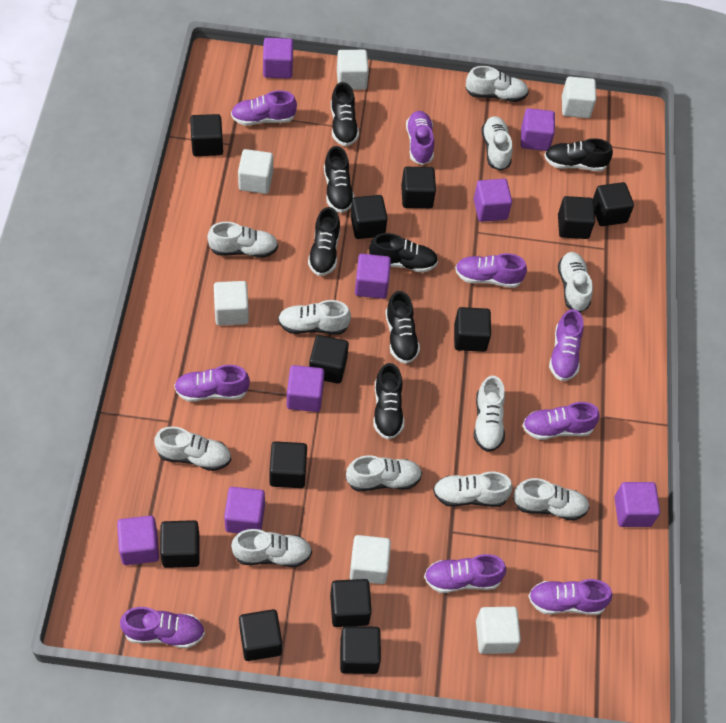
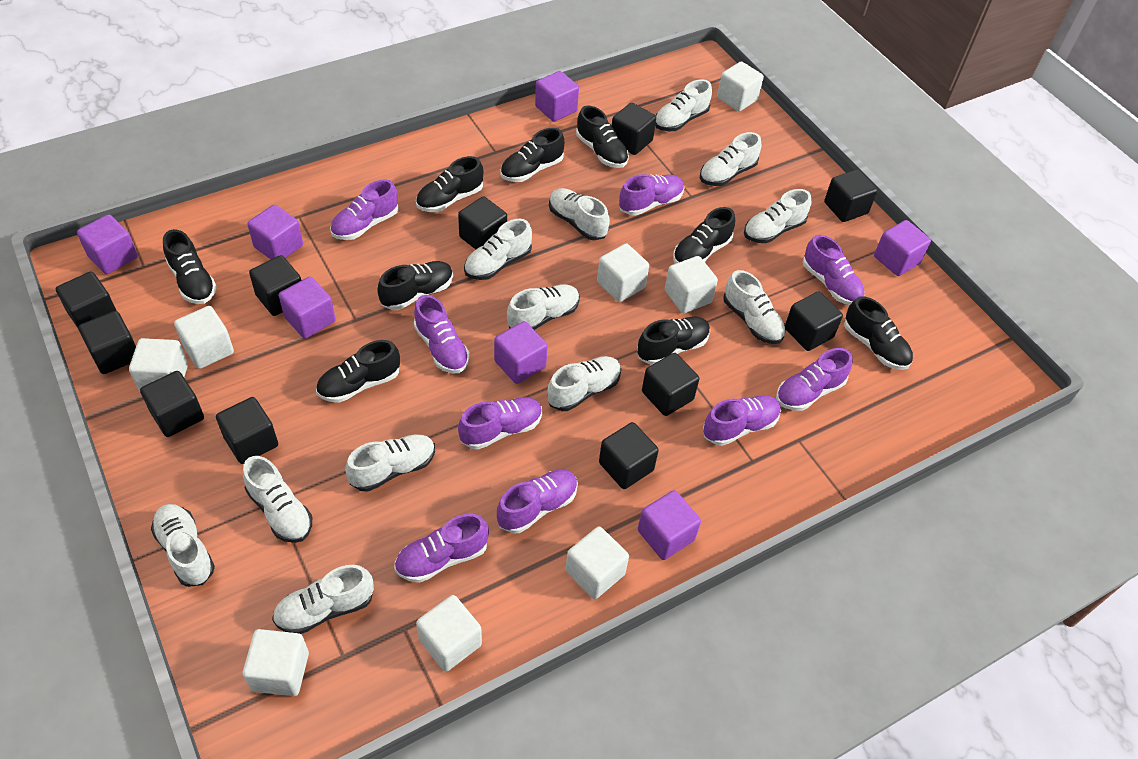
black cube: 12 -> 11
black shoe: 7 -> 9
purple cube: 8 -> 7
white cube: 6 -> 8
white shoe: 11 -> 12

